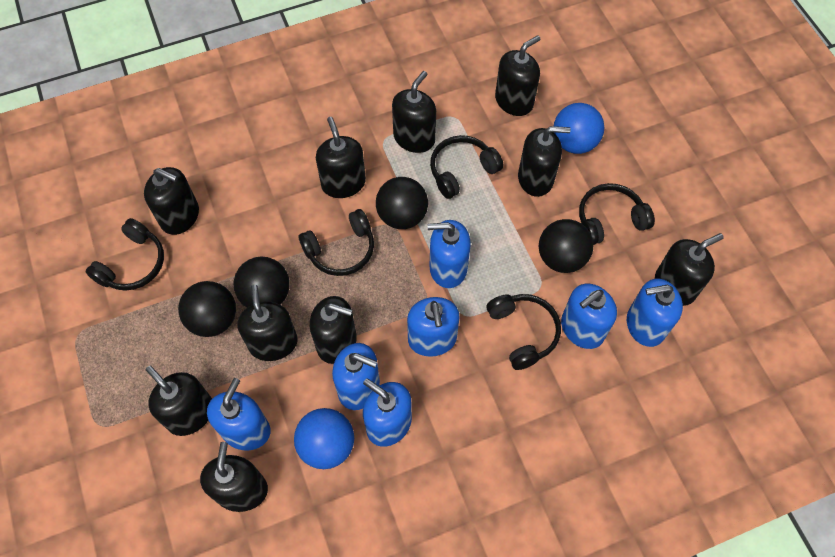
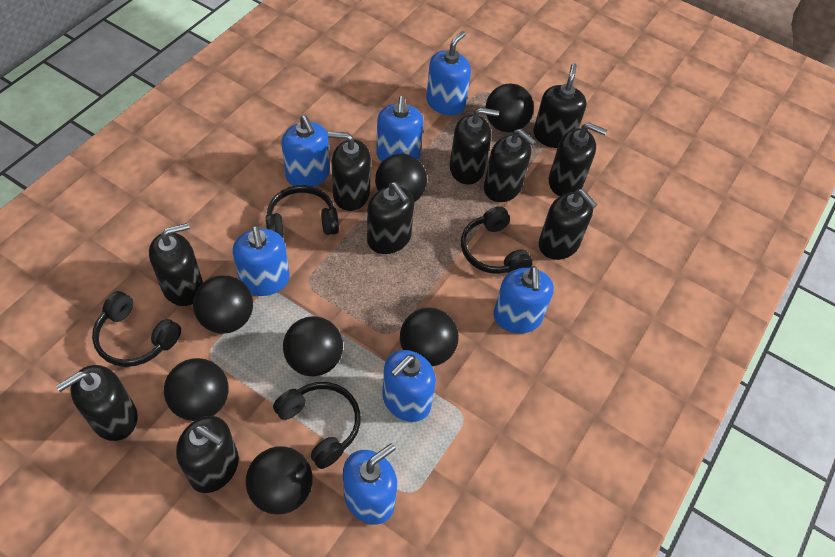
black ball: 4 -> 7
black headphones: 5 -> 4
blue ball: 2 -> 0

